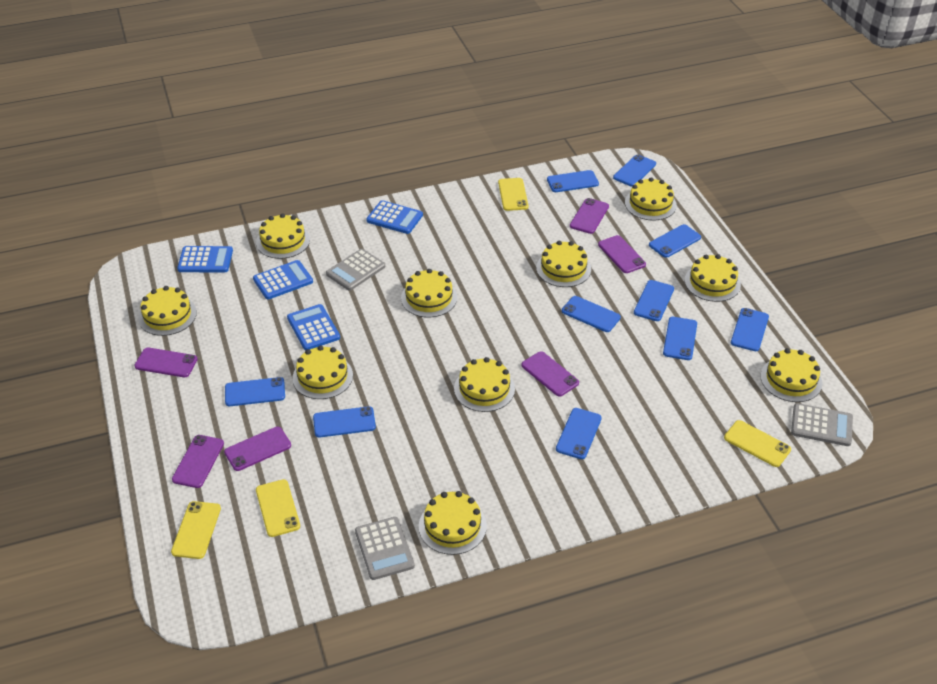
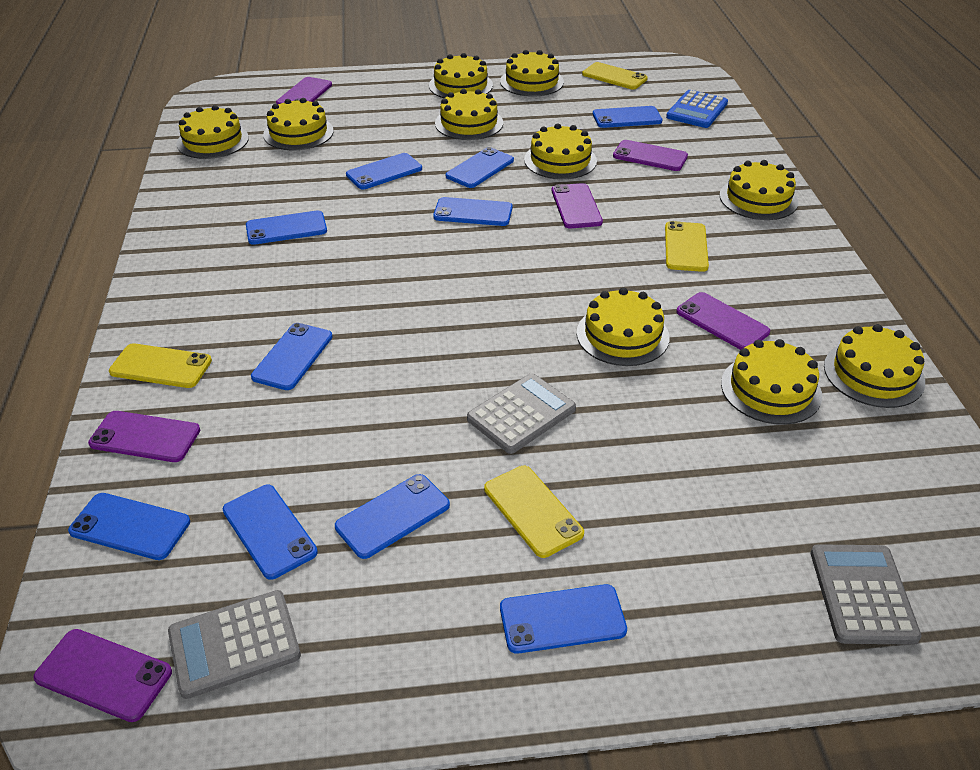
blue calculator: 4 -> 1

